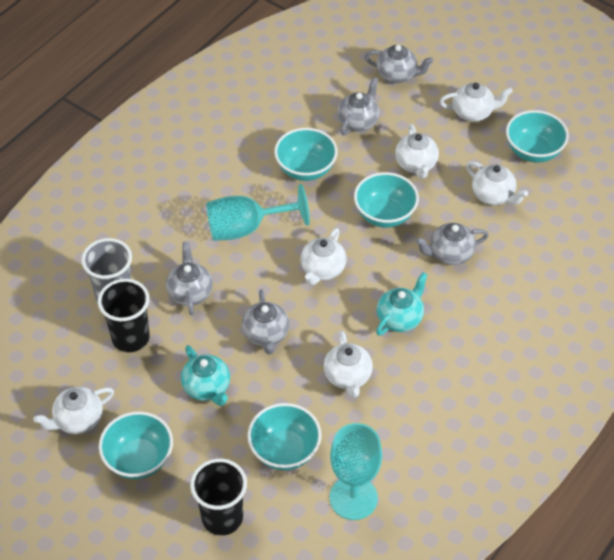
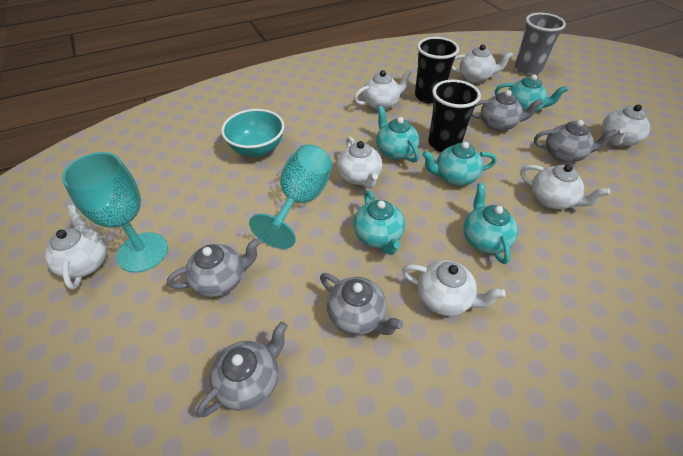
turquoise bowl: 5 -> 1
turquoise teapot: 2 -> 5
white teapot: 6 -> 7

